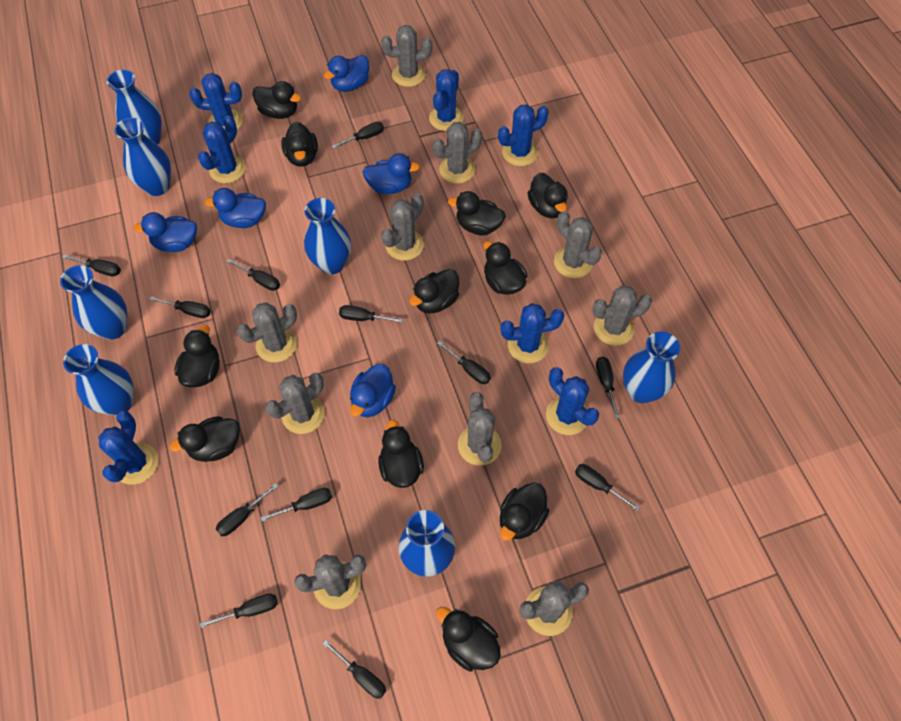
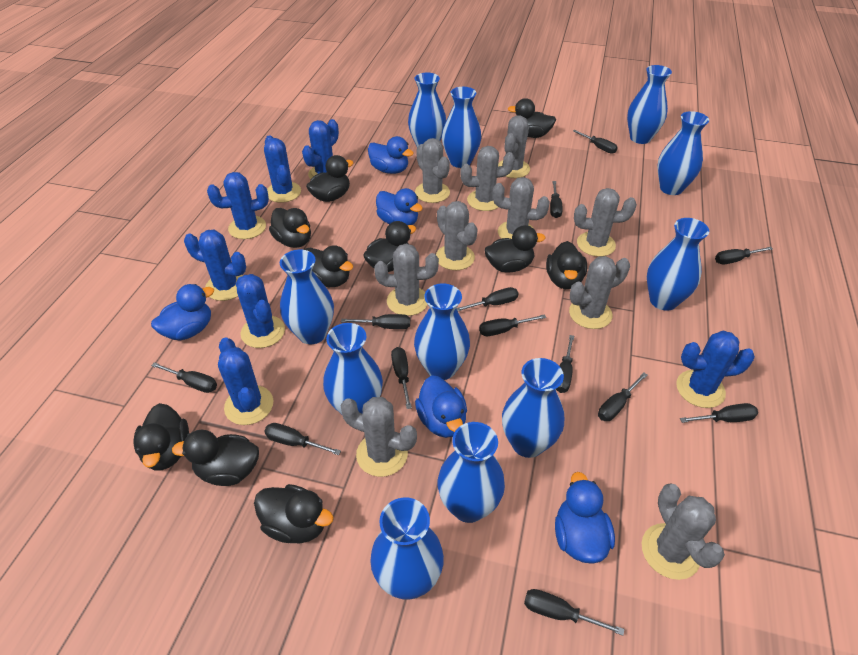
black duck: 11 -> 10
black screwdriver: 12 -> 13
blue vase: 7 -> 11

